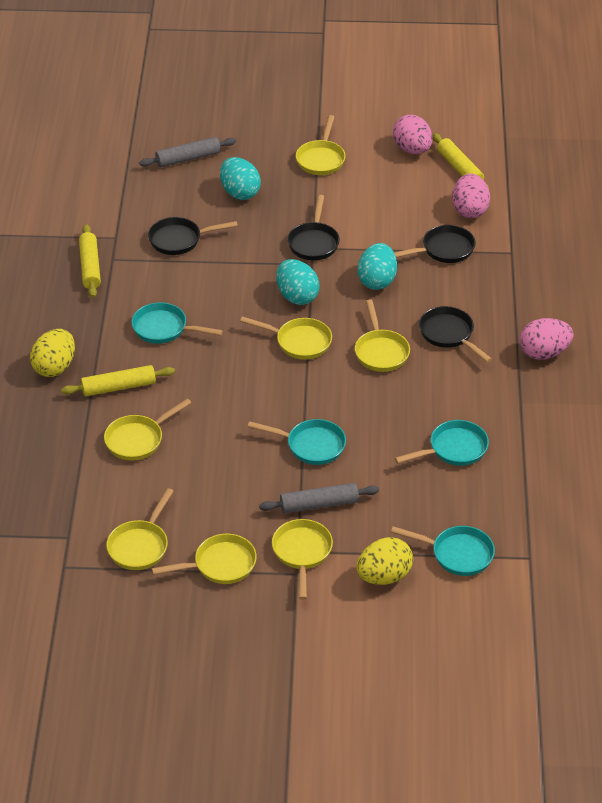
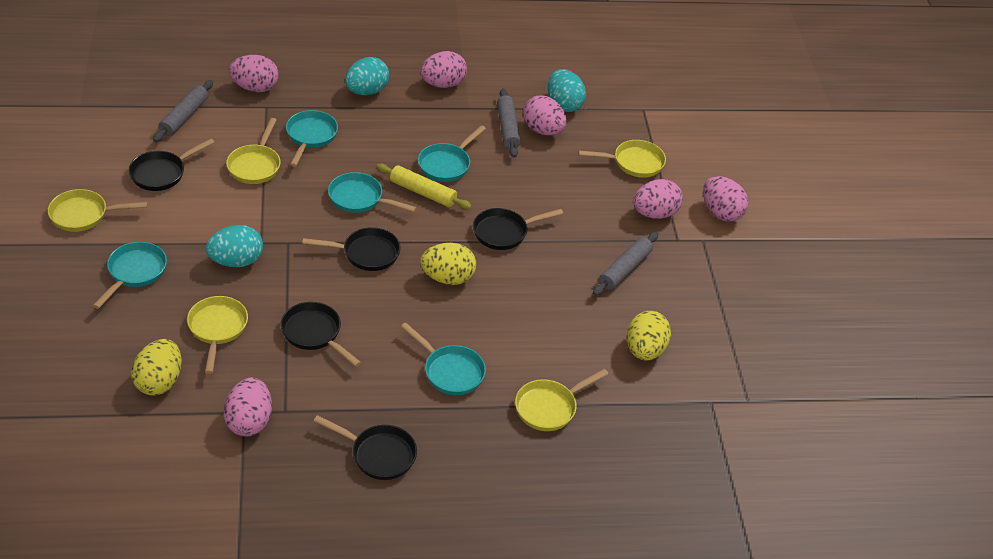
black pan: 4 -> 5
grey rolling pin: 2 -> 3
pink egg: 3 -> 6
turquoise pan: 4 -> 5
yellow egg: 2 -> 3
yellow pan: 7 -> 5
yellow rolling pin: 3 -> 1

